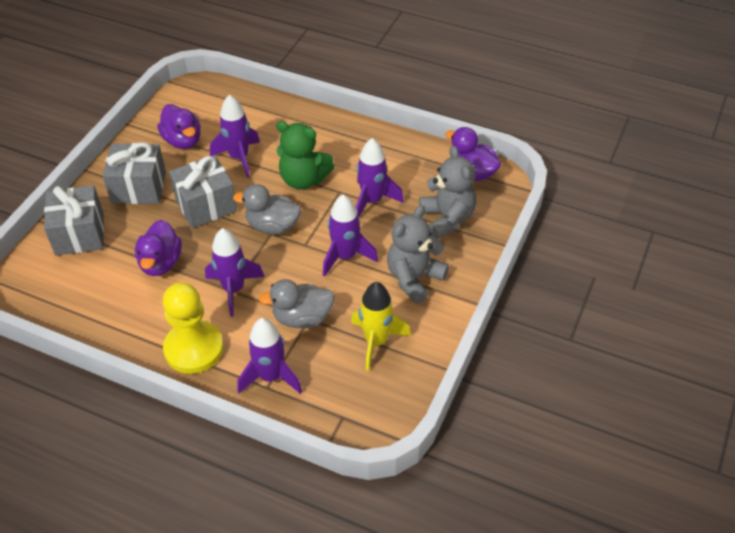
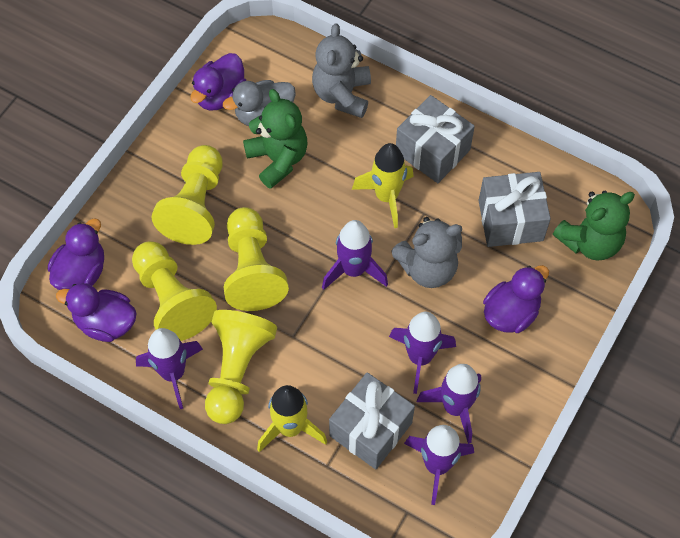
green teddy bear: 1 -> 2
grey duck: 2 -> 1
purple duck: 3 -> 4
yellow pawn: 1 -> 4
yellow rocket: 1 -> 2

